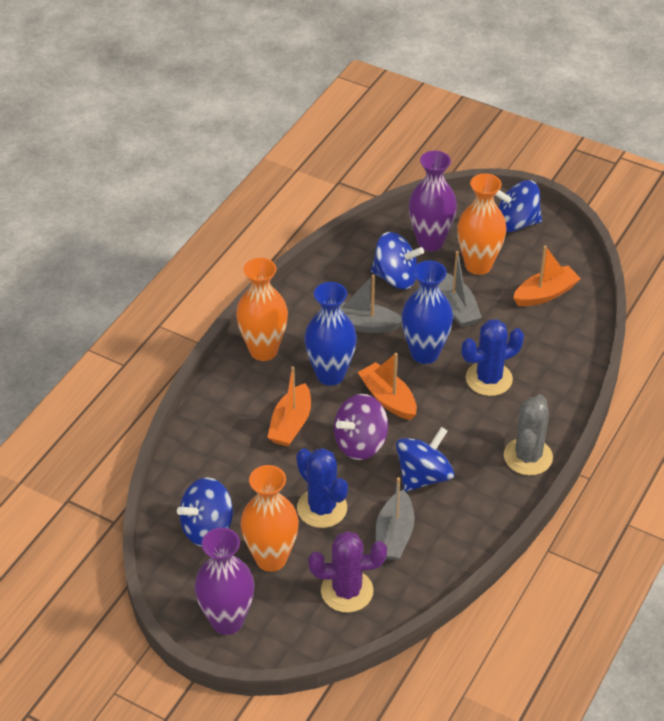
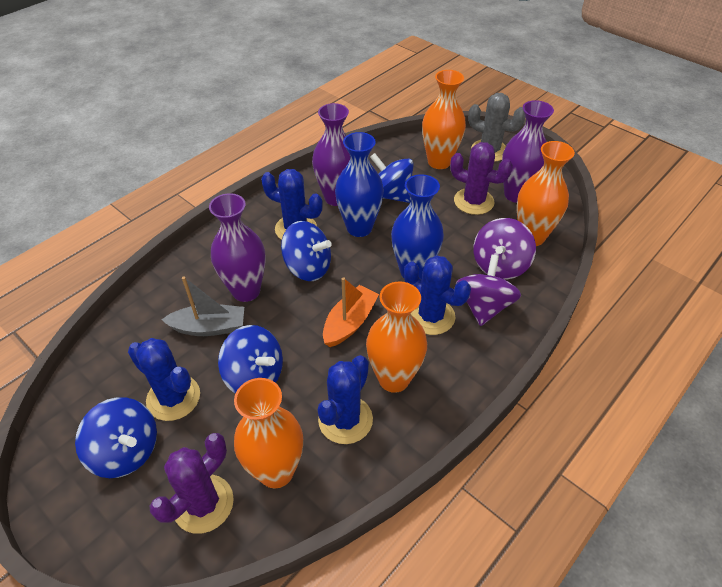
blue cactus: 2 -> 4
grey boat: 3 -> 1
orange boat: 3 -> 1
orange vase: 3 -> 4
purple cactus: 1 -> 2
purple spinning top: 1 -> 2
purple vase: 2 -> 3

